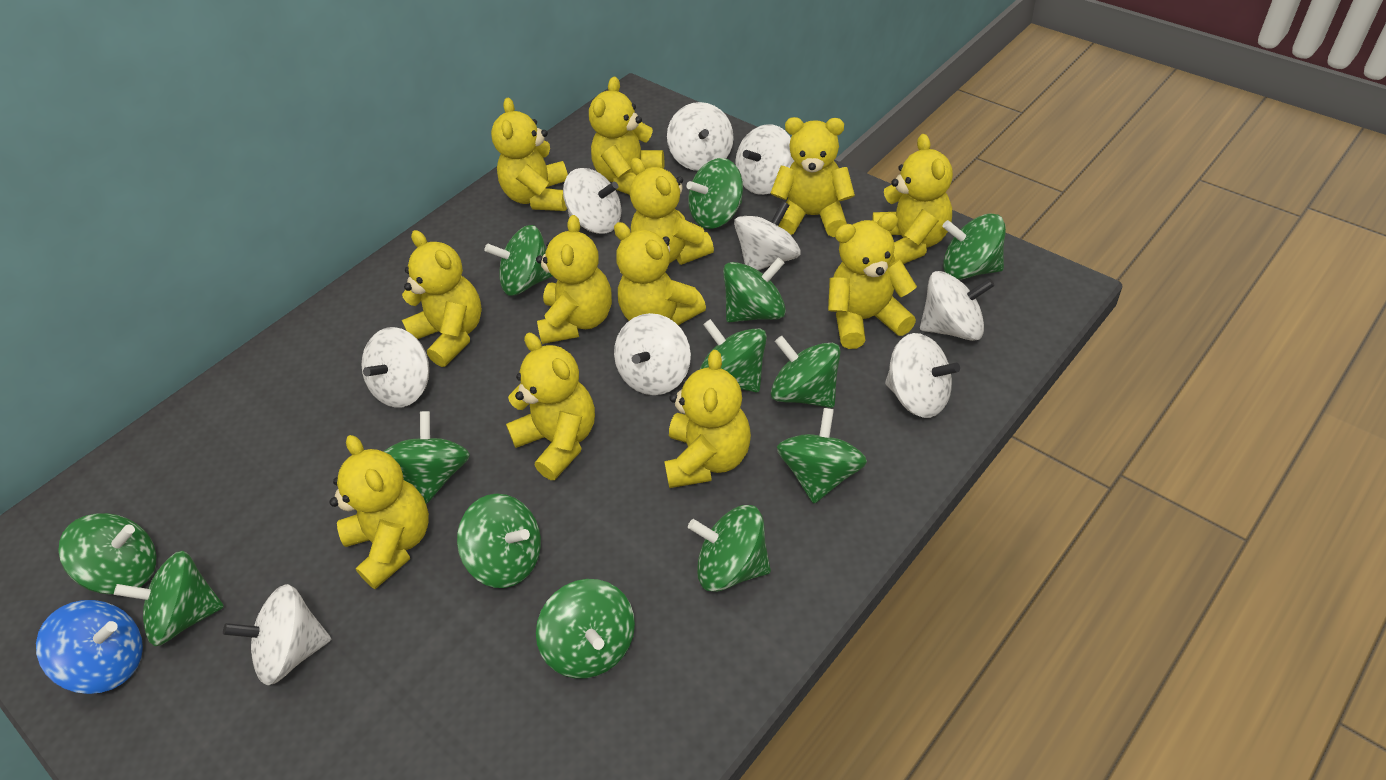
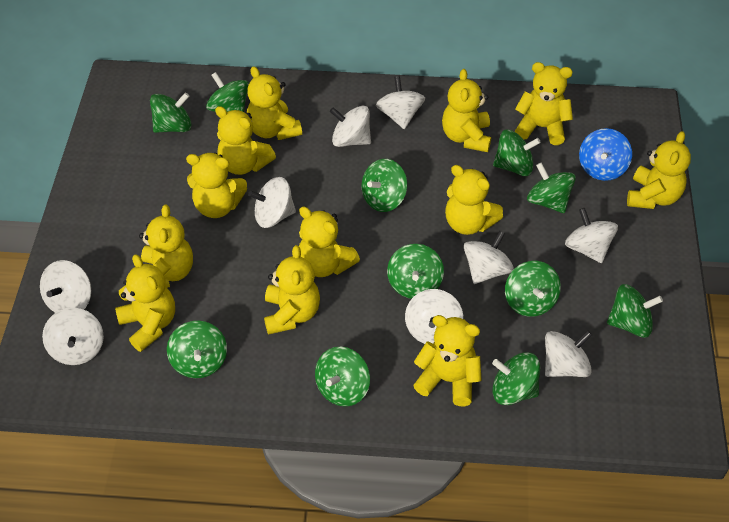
green spinning top: 13 -> 11

